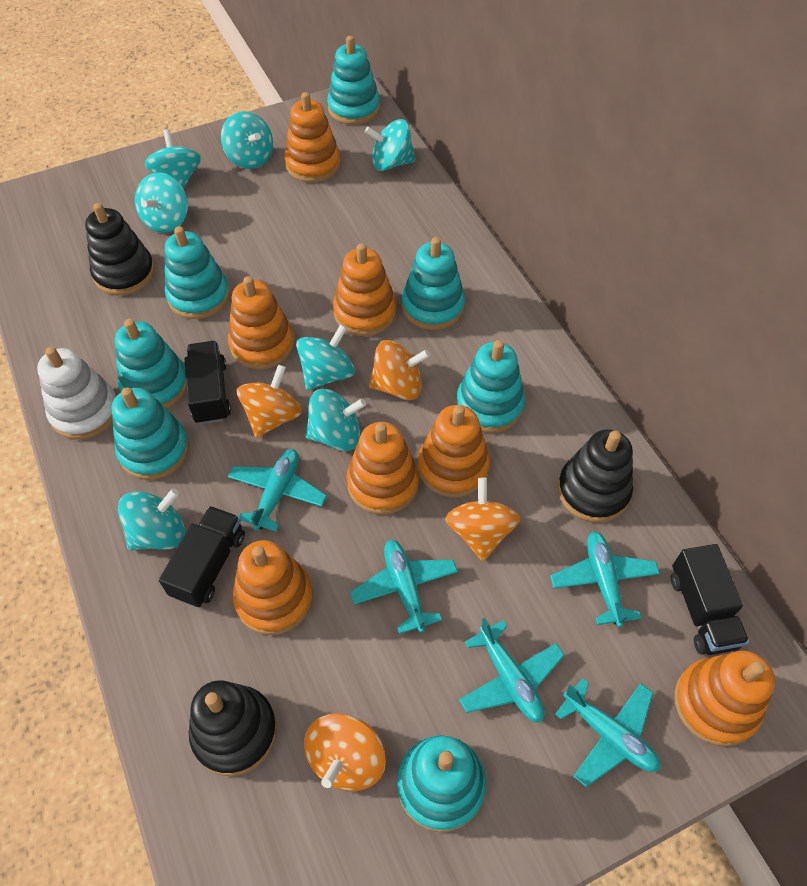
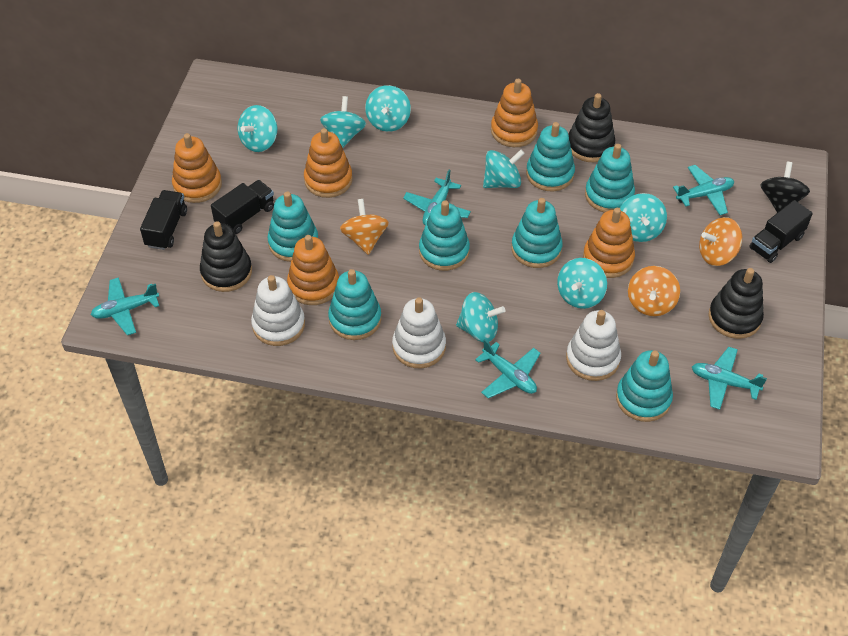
black spinning top: 0 -> 1
orange spinning top: 4 -> 3
orange stacking toy: 7 -> 5
white stacking toy: 1 -> 3

